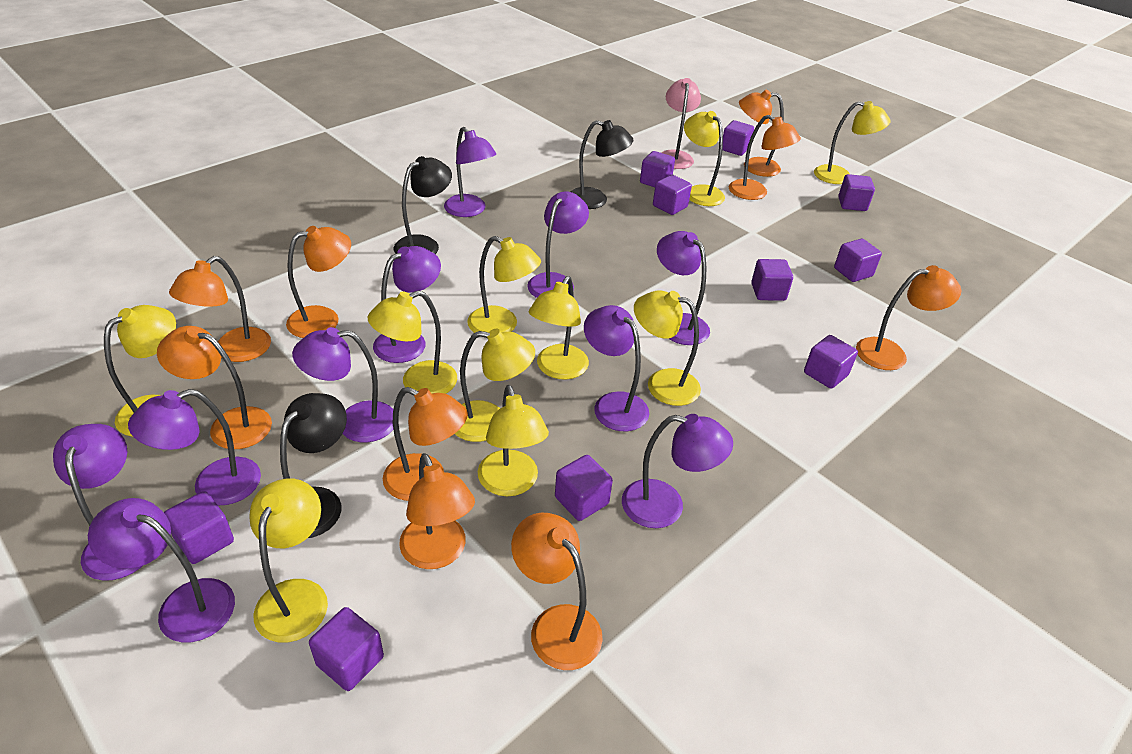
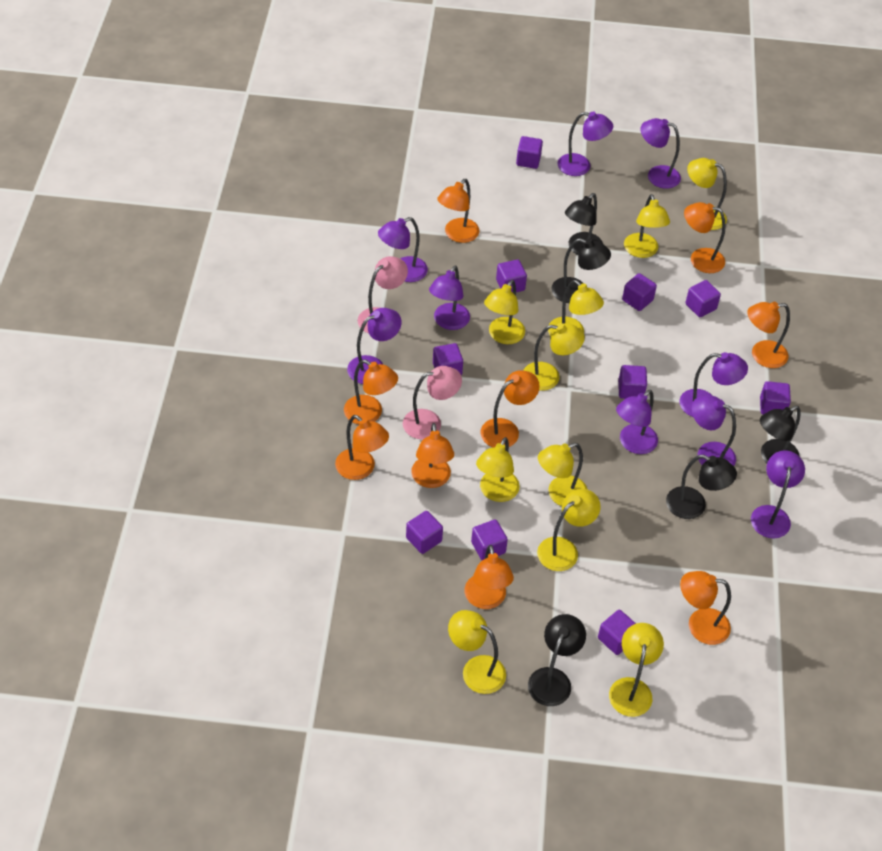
black lamp: 3 -> 5
pink lamp: 1 -> 2
purple lamp: 10 -> 9

